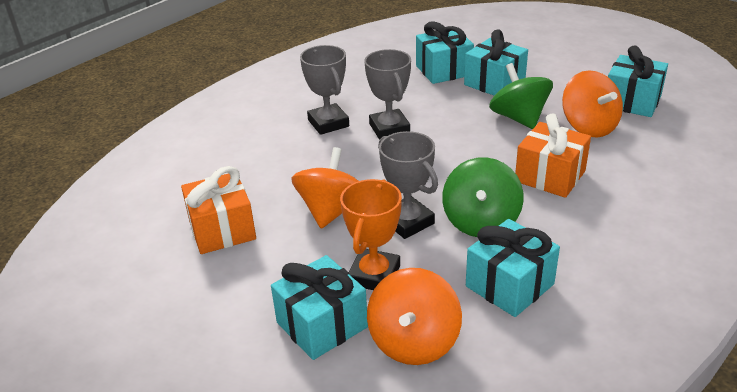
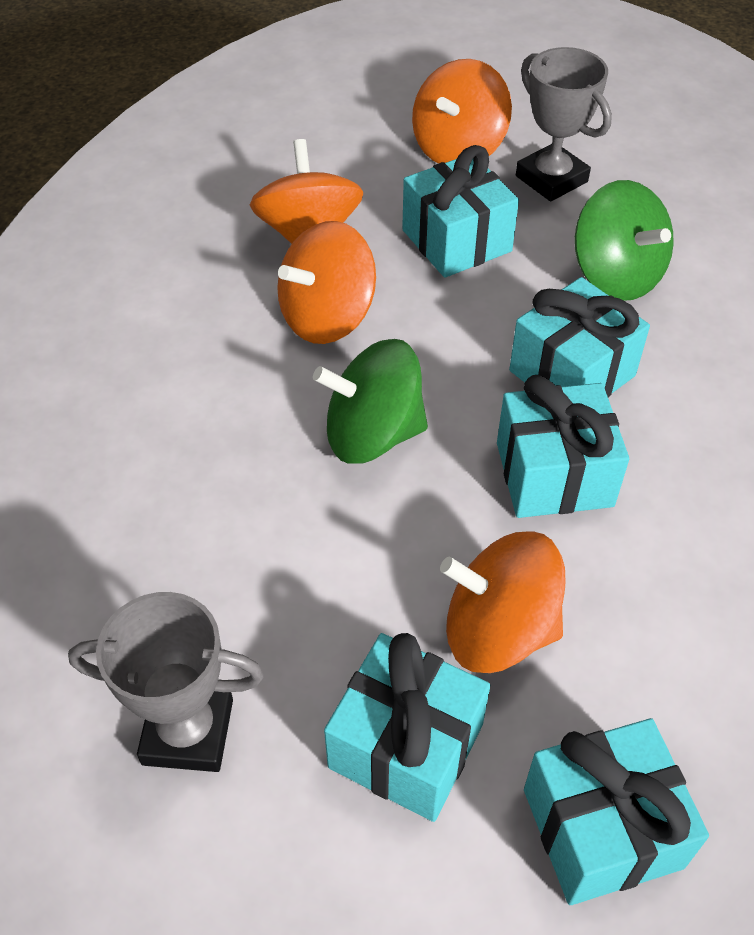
grey trophy: 3 -> 2
orange gift: 2 -> 0
orange spinning top: 3 -> 4
orange trophy: 1 -> 0

